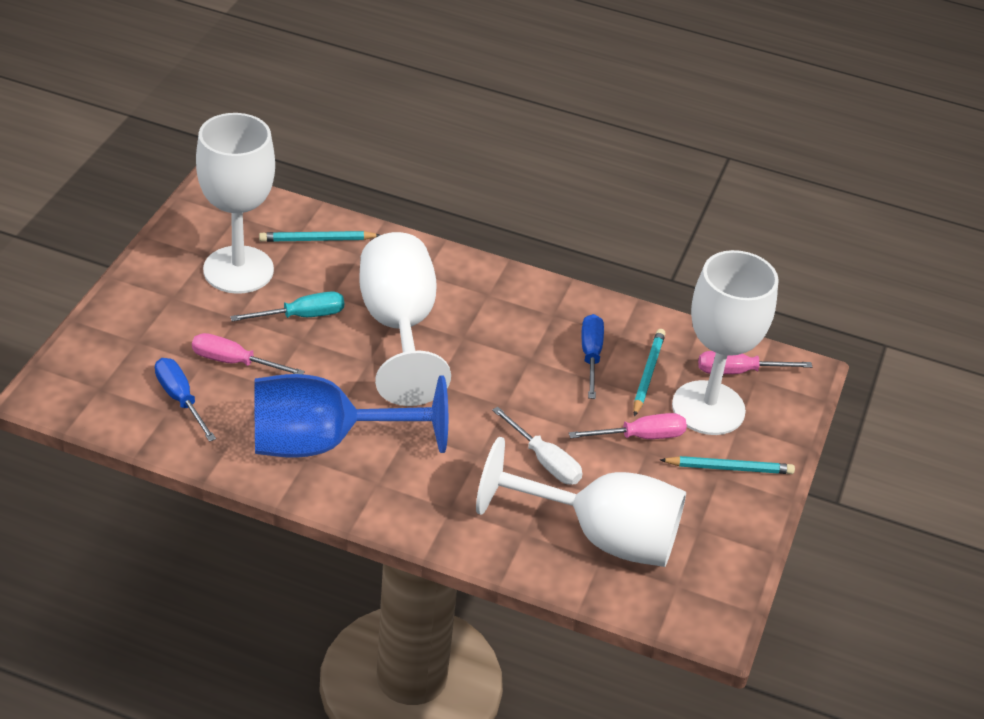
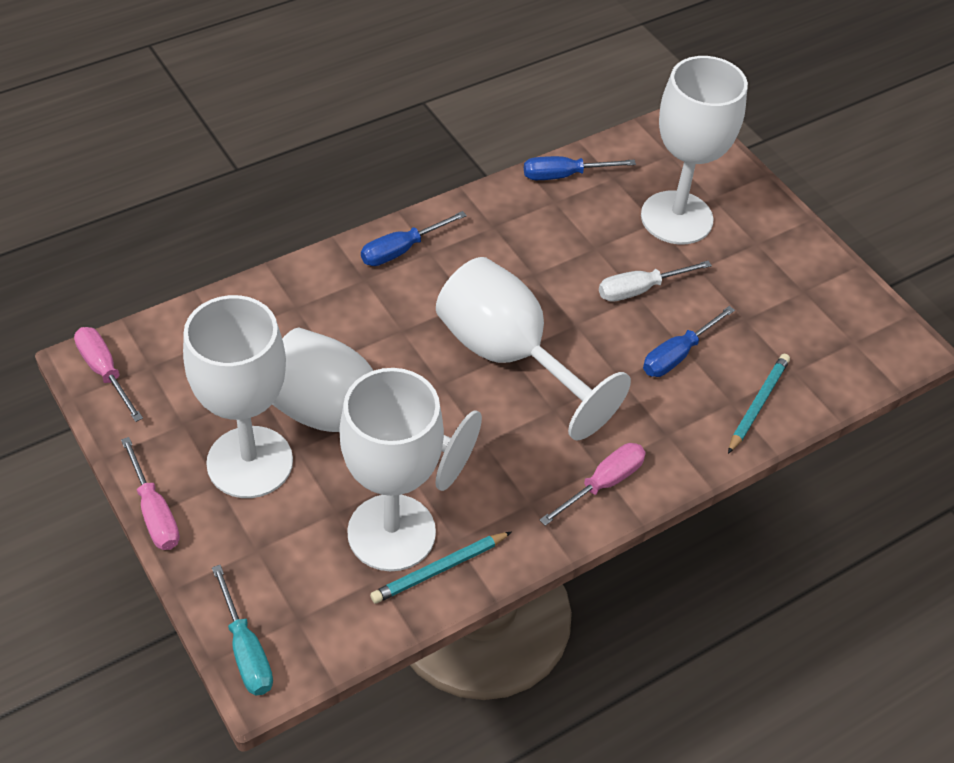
blue goblet: 1 -> 0
blue screwdriver: 2 -> 3
turquoise pencil: 3 -> 2
white goblet: 4 -> 5

